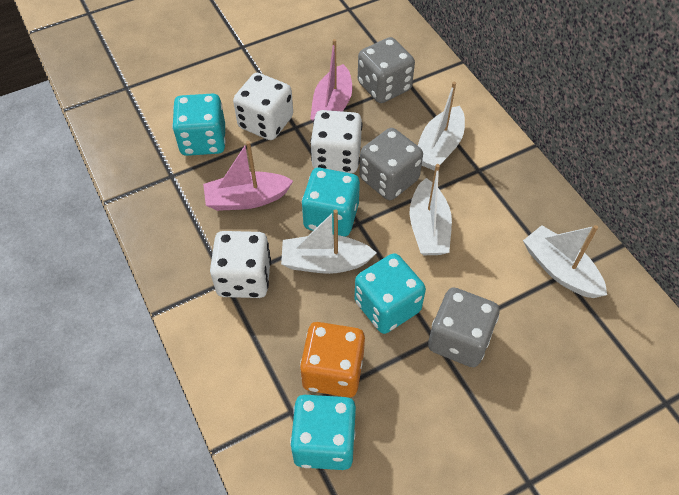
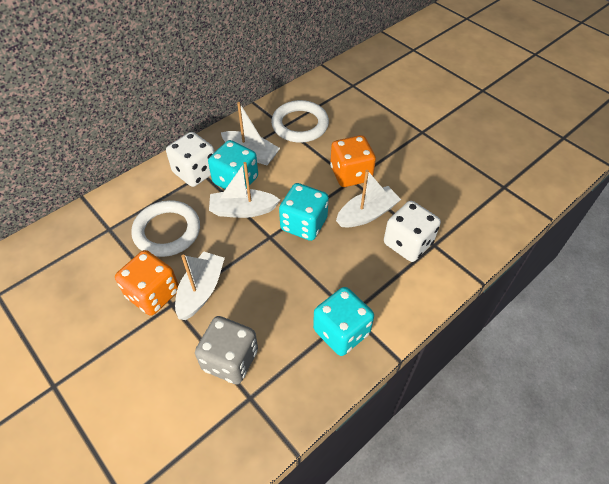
grey dice: 3 -> 1
orange dice: 1 -> 2
pink boat: 2 -> 0
turquoise dice: 4 -> 3
white dice: 3 -> 2
white ring: 0 -> 2

